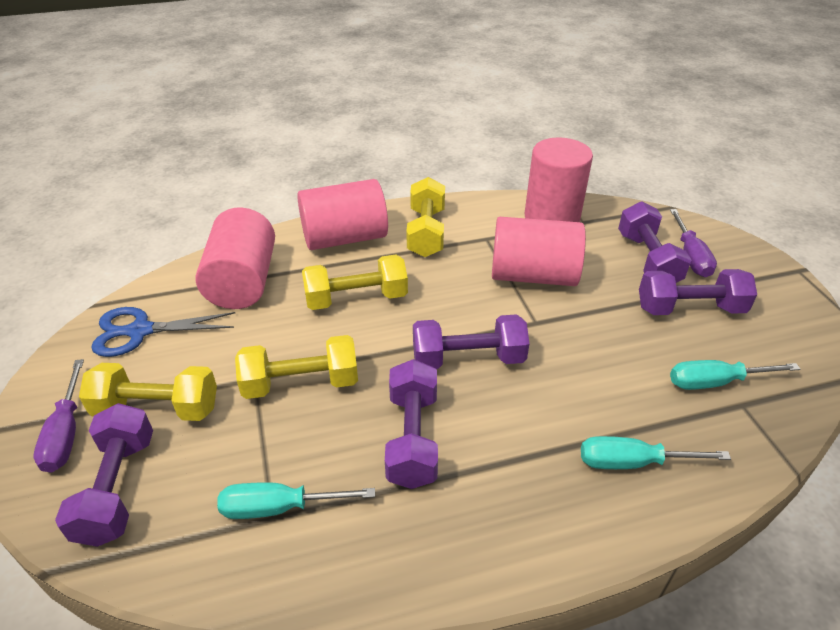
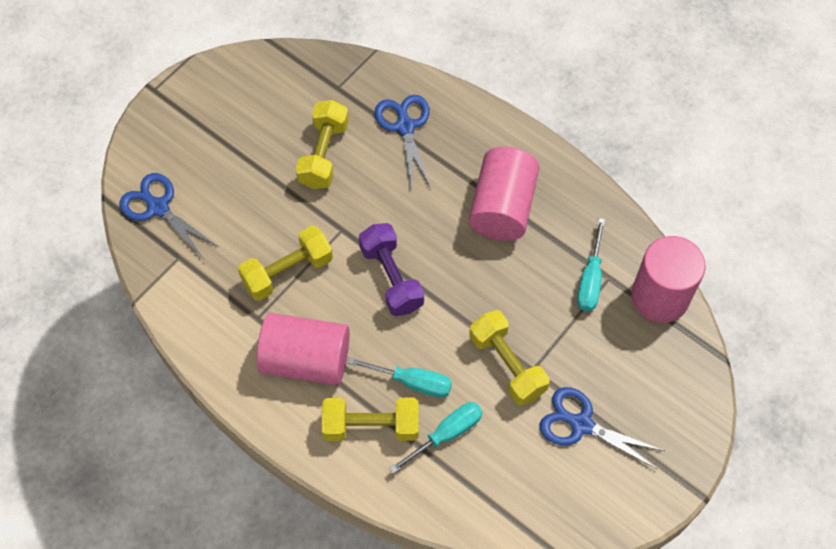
blue scissors: 1 -> 3
pink cylinder: 4 -> 3
purple dumbbell: 5 -> 1
purple screwdriver: 2 -> 0

